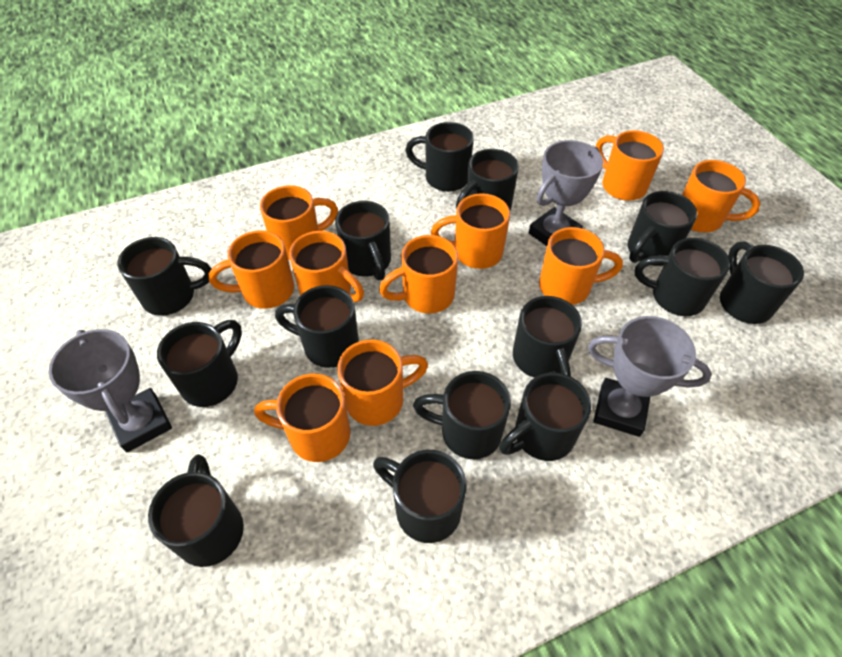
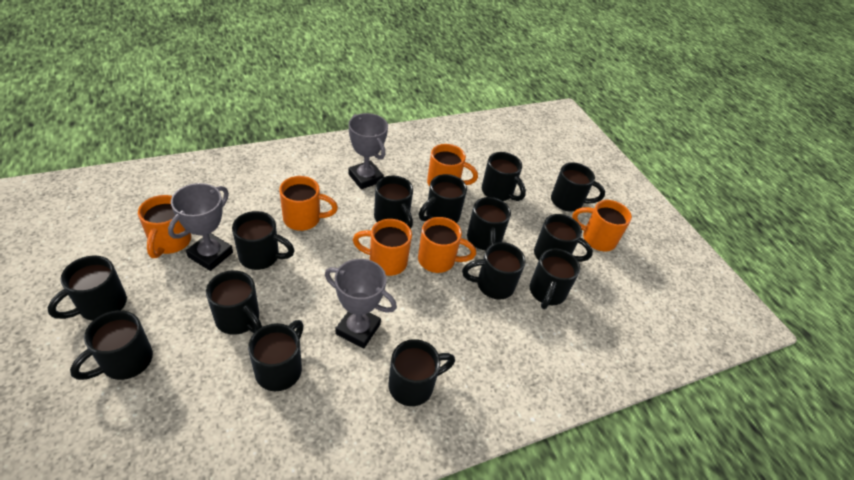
orange mug: 10 -> 6

